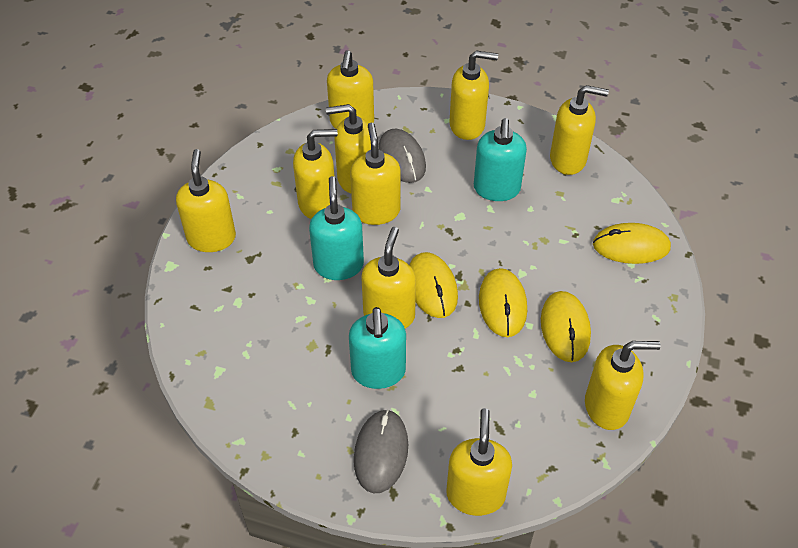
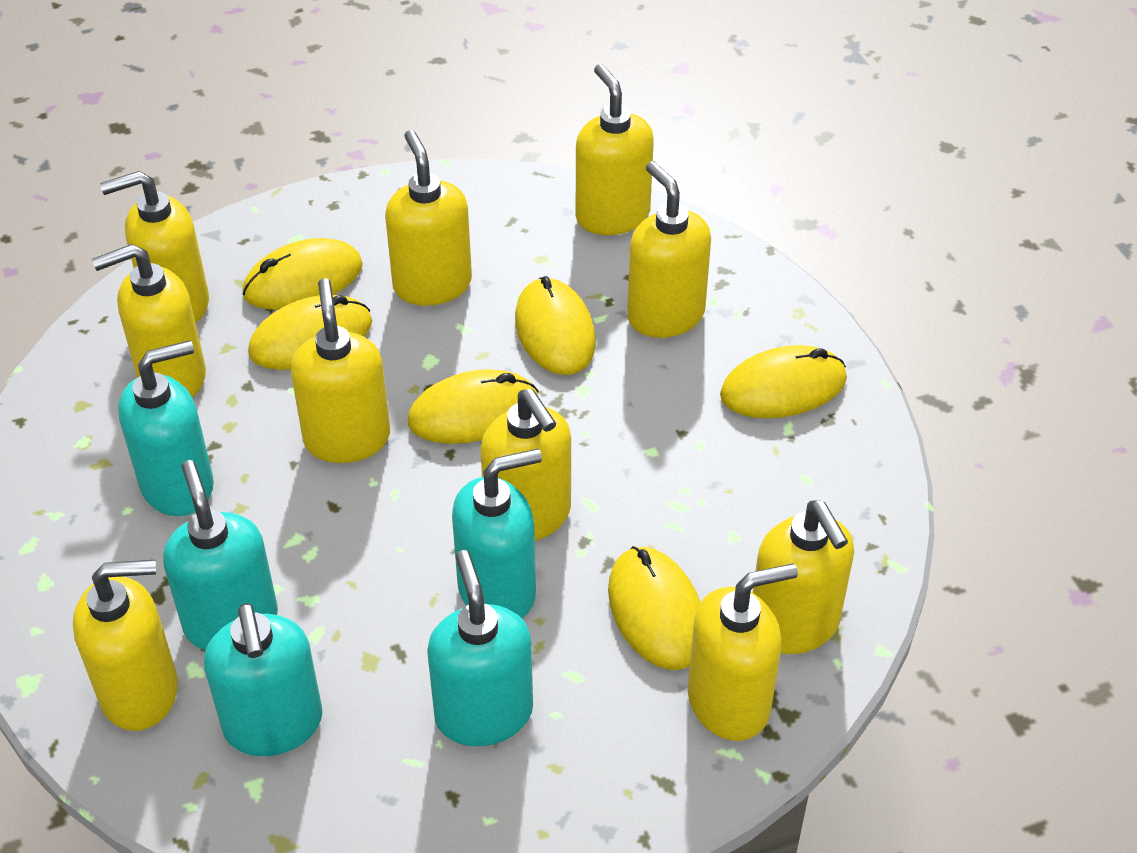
grey mouse: 2 -> 0
turquoise soap dispenser: 3 -> 5
yellow mouse: 4 -> 6

